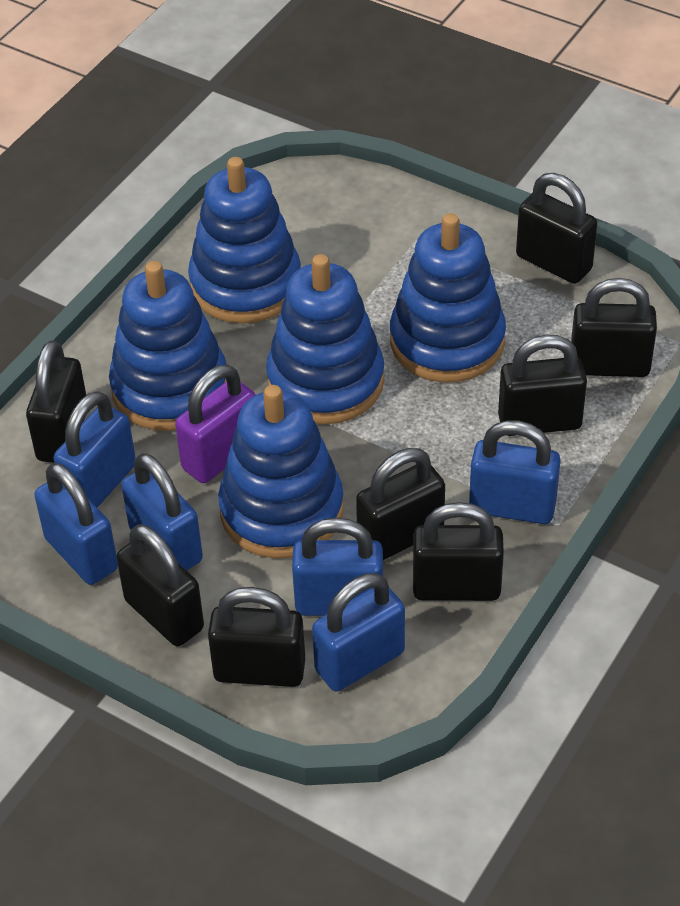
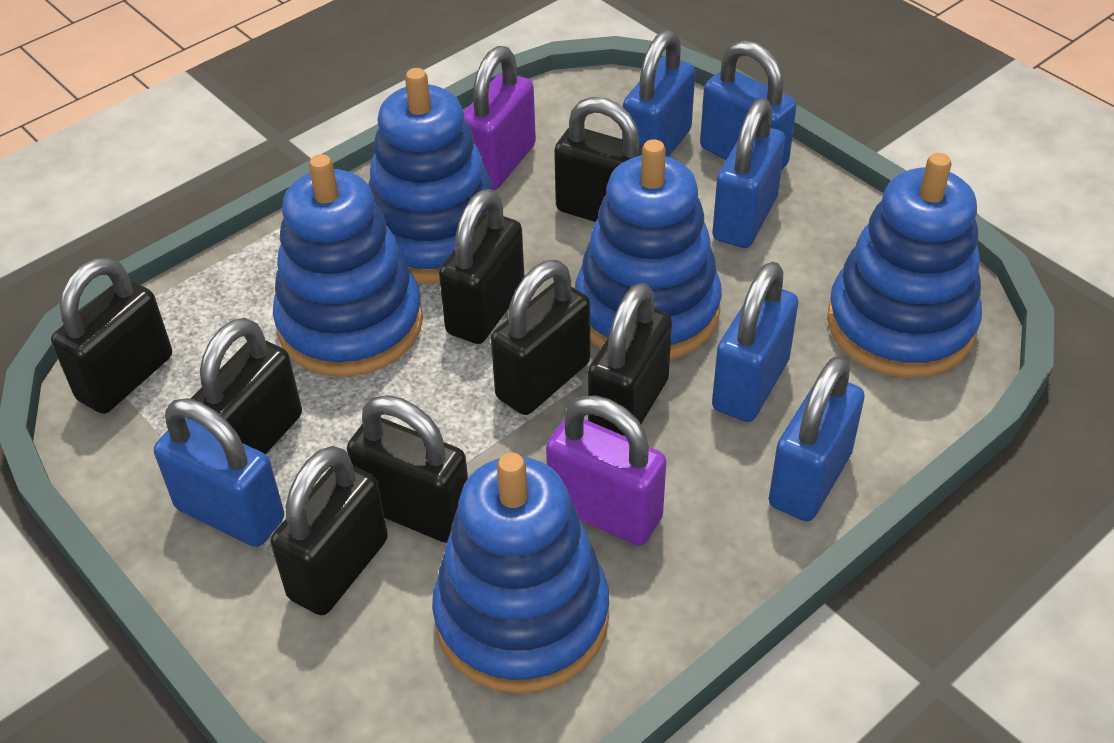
purple padlock: 1 -> 2

